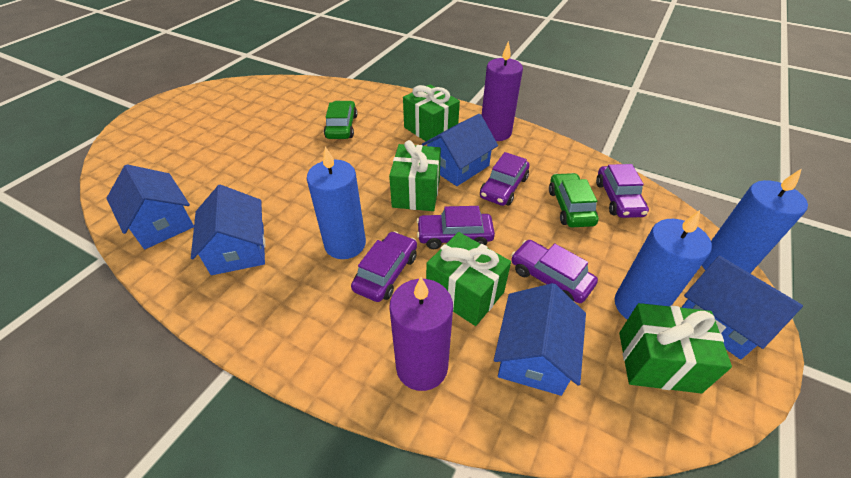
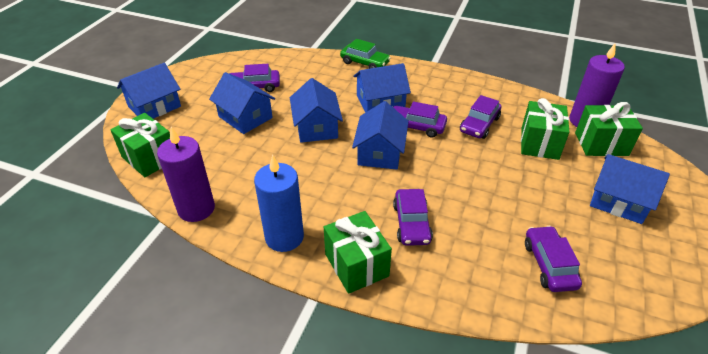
blue candle: 3 -> 1
blue house: 5 -> 6
green car: 2 -> 1

